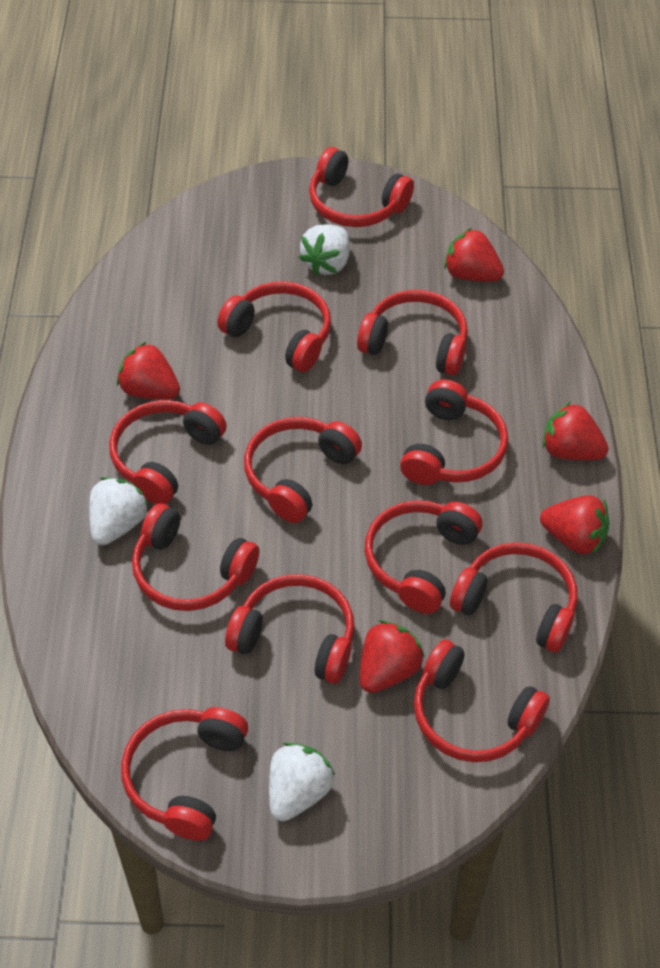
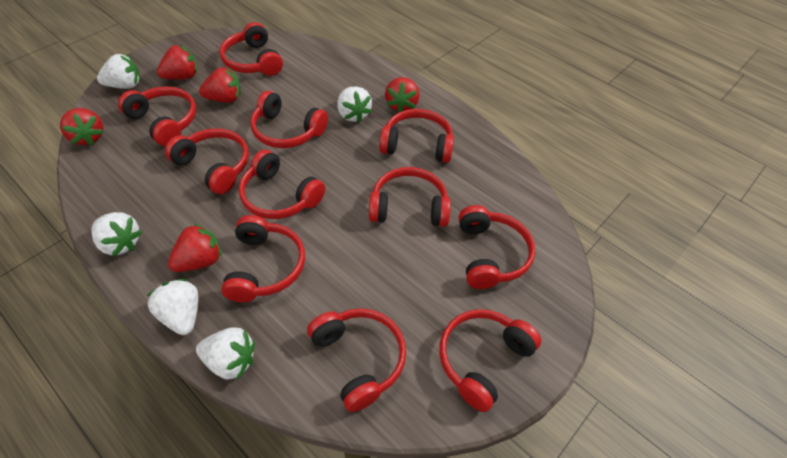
red headphones: 12 -> 11
white strawberry: 3 -> 5

